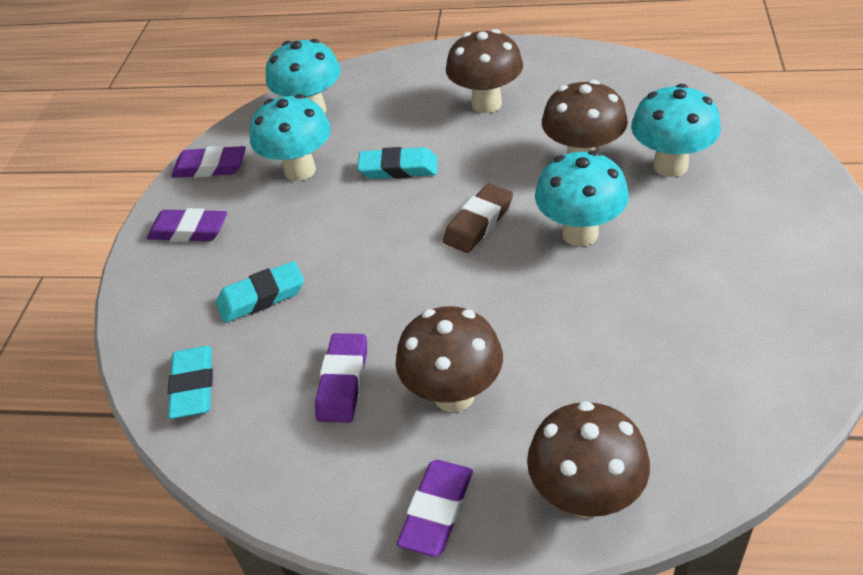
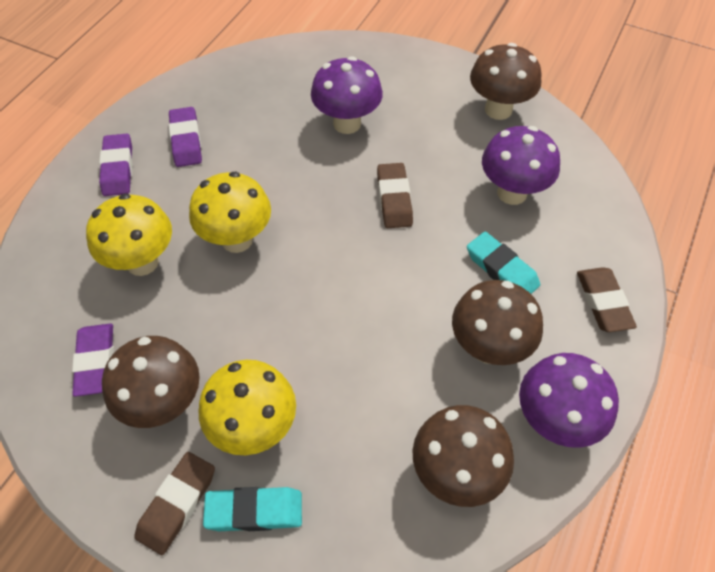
brown eraser: 1 -> 3
purple eraser: 4 -> 3
purple mushroom: 0 -> 3
turquoise eraser: 3 -> 2
turquoise mushroom: 4 -> 0
yellow mushroom: 0 -> 3

